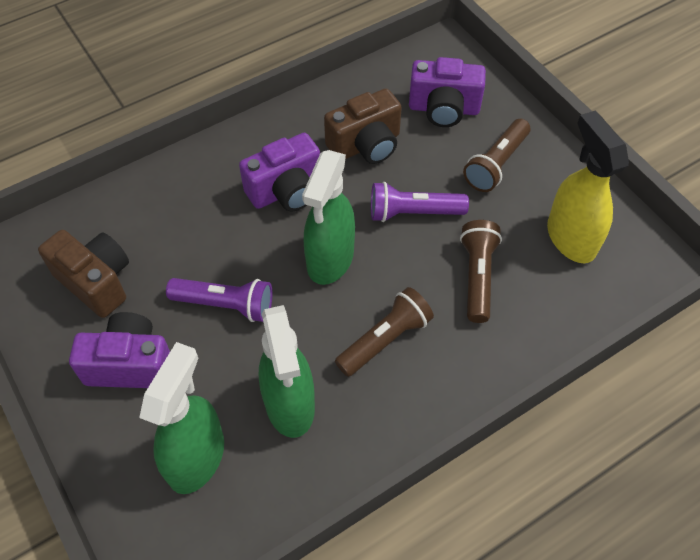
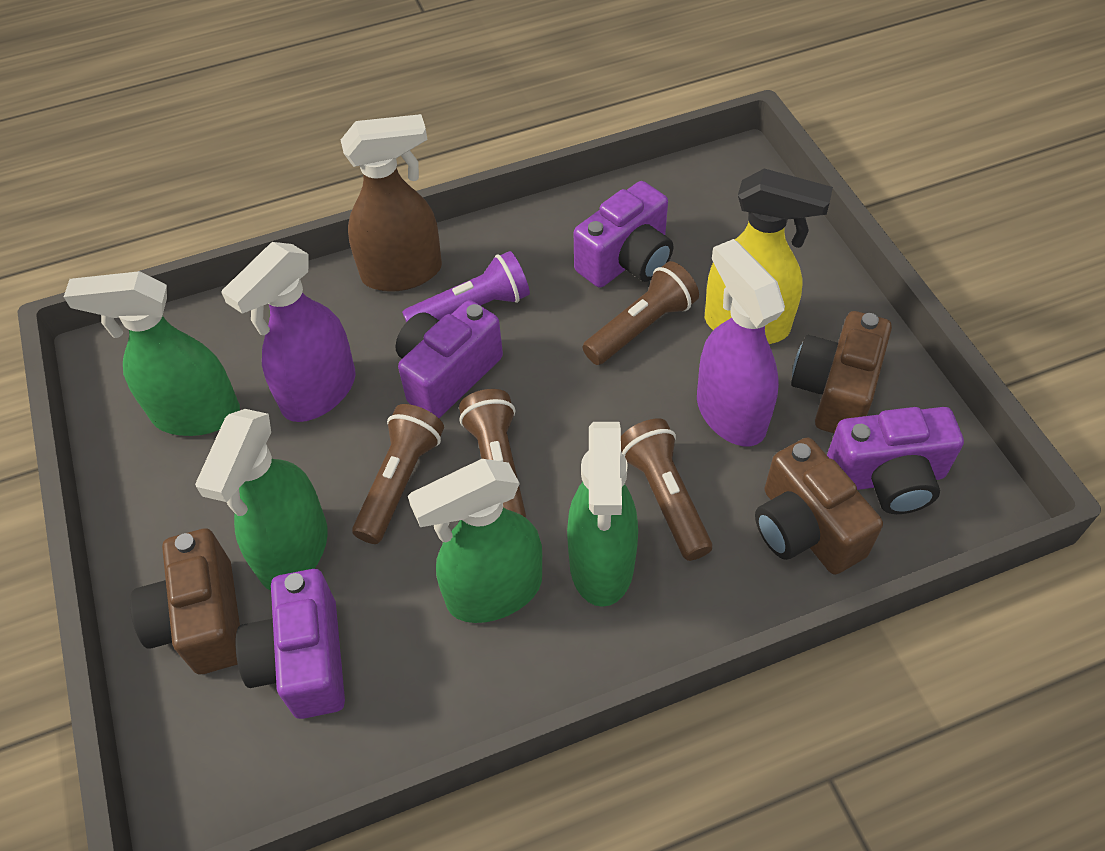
brown camera: 2 -> 3
brown flashlight: 3 -> 4
brown spray bottle: 0 -> 1
green spray bottle: 3 -> 4
purple camera: 3 -> 4
purple flashlight: 2 -> 1
purple spray bottle: 0 -> 2

